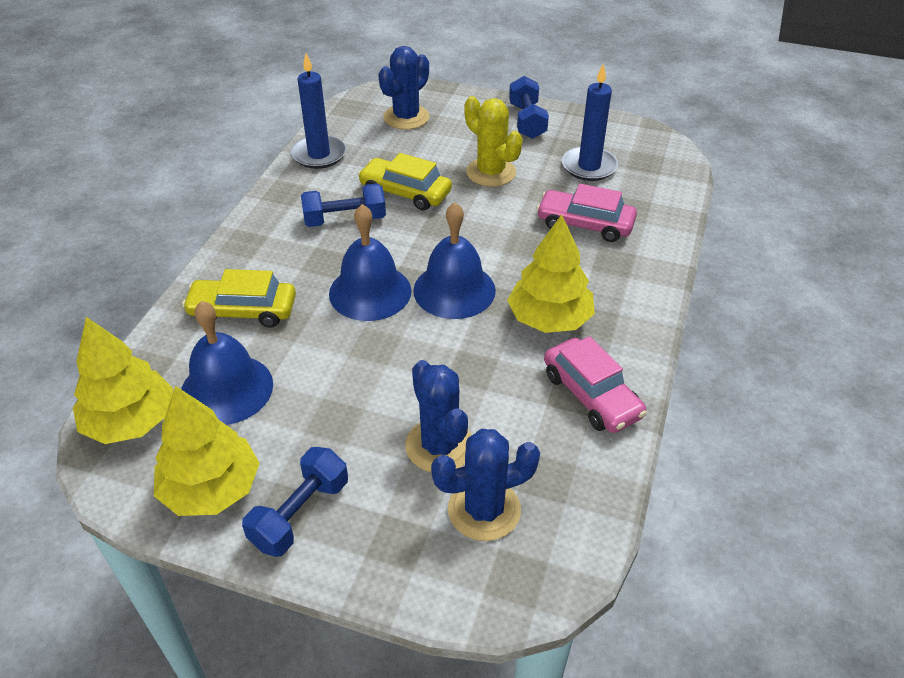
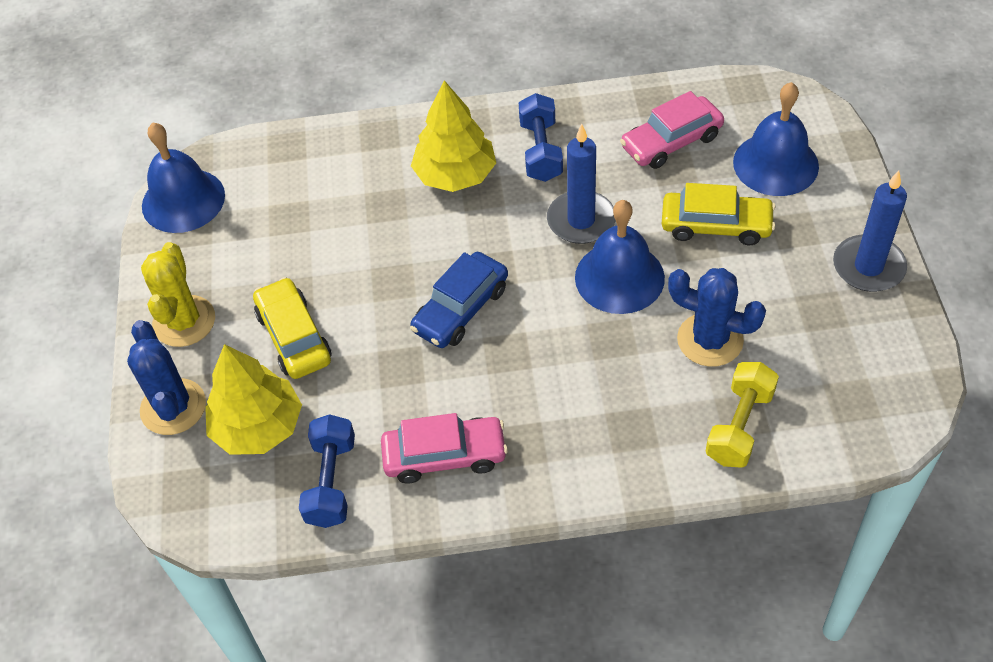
blue cactus: 3 -> 2
blue car: 0 -> 1
blue dumbbell: 3 -> 2
yellow dumbbell: 0 -> 1
yellow tree: 3 -> 2

